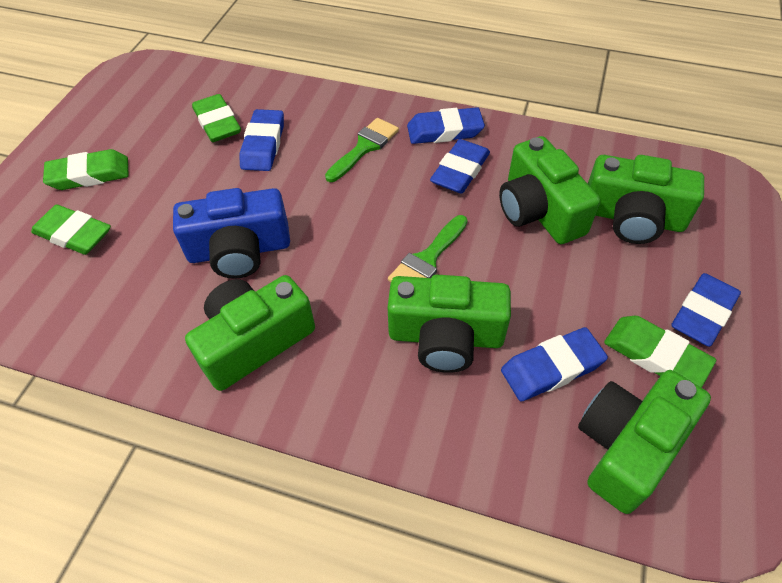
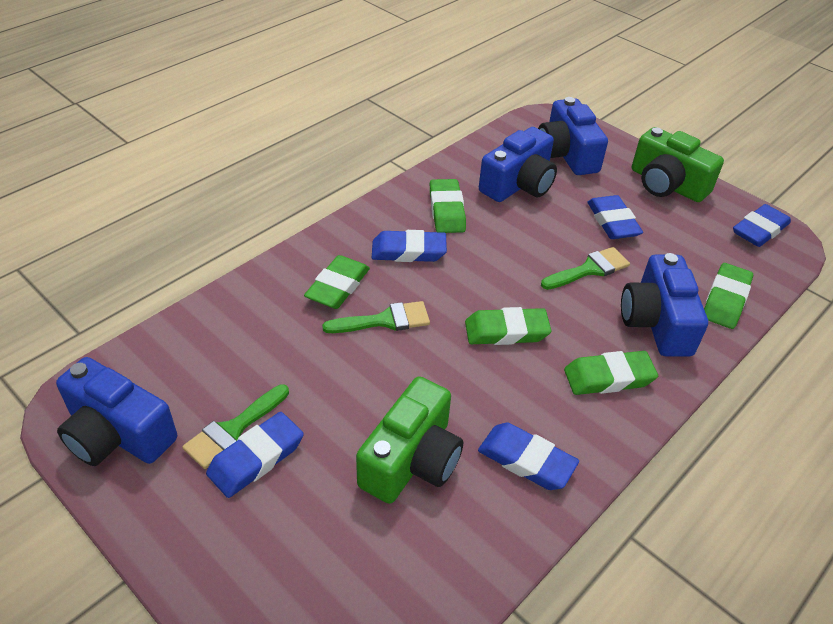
blue camera: 1 -> 4
green brush: 2 -> 3
green camera: 5 -> 2
green eraser: 4 -> 5

